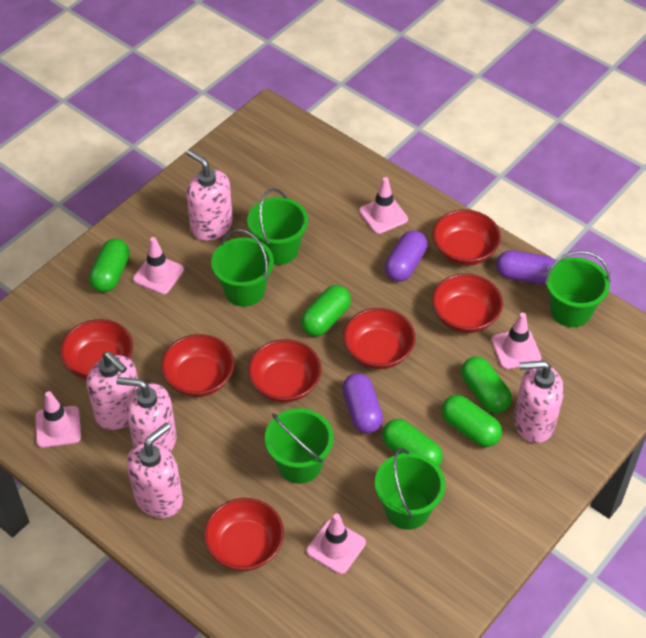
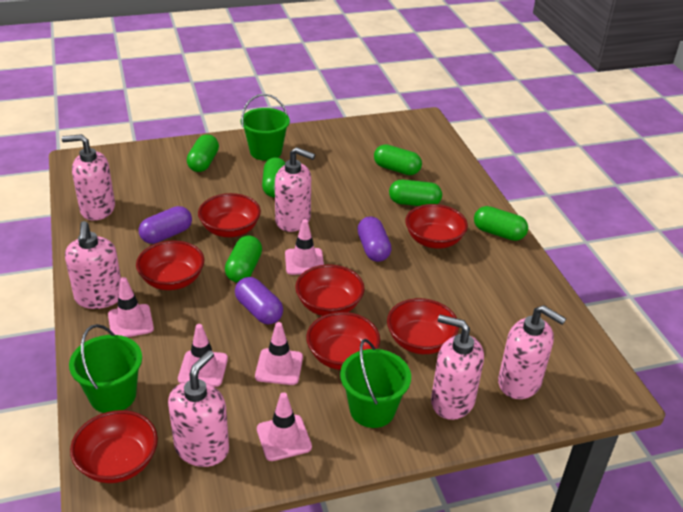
green bucket: 5 -> 3
green capsule: 5 -> 6
pink soap dispenser: 5 -> 6

